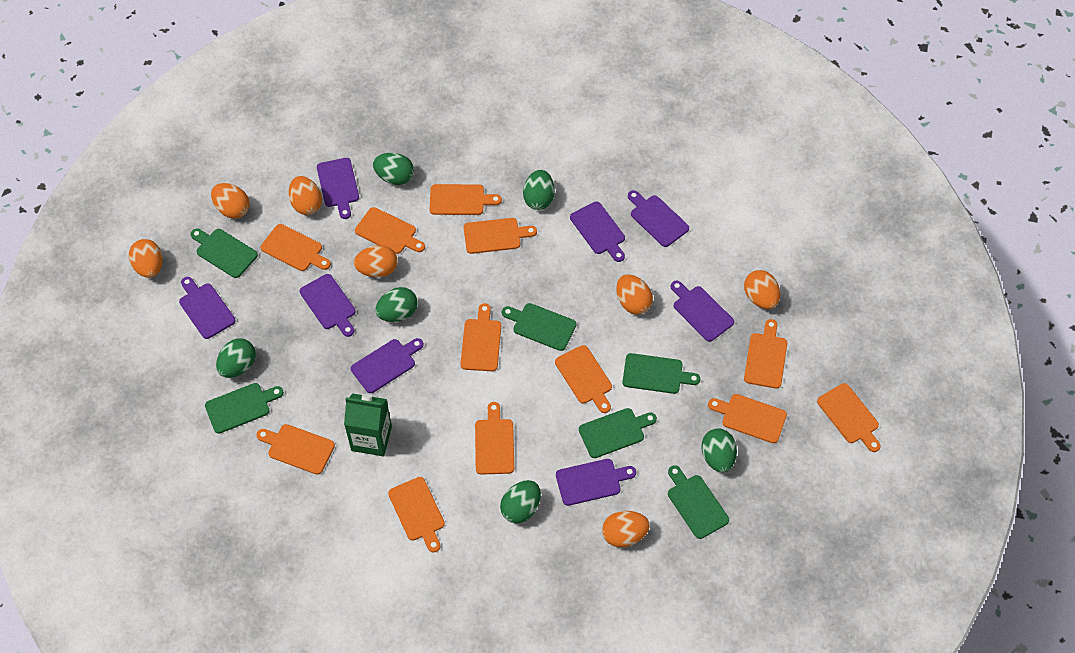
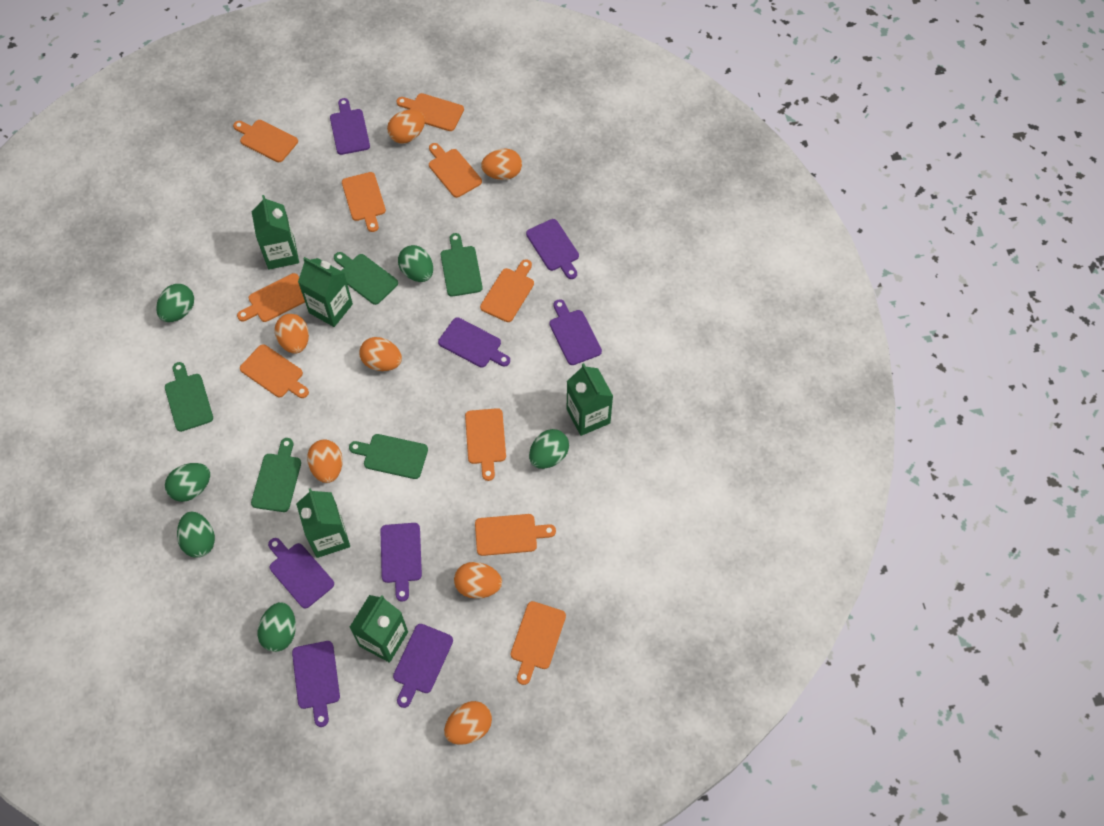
green carton: 1 -> 5
green cutting board: 6 -> 5
orange cutting board: 12 -> 10

